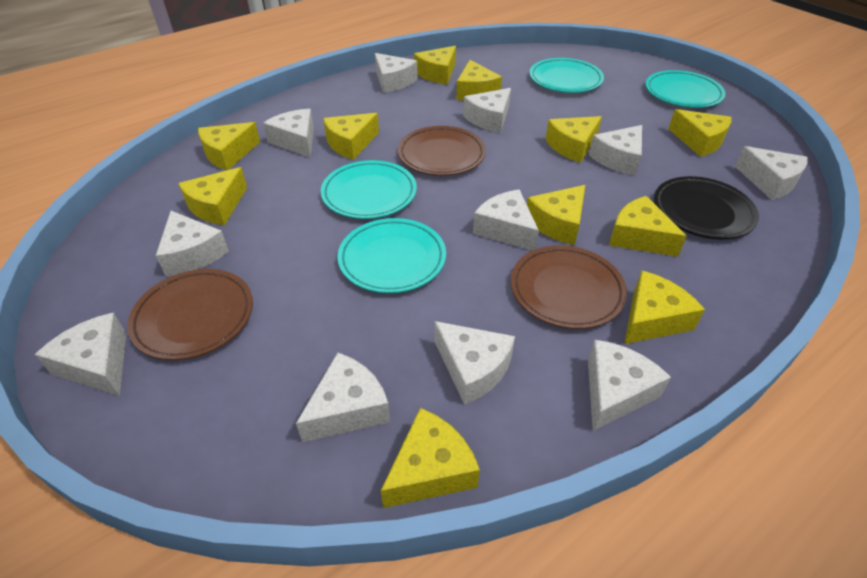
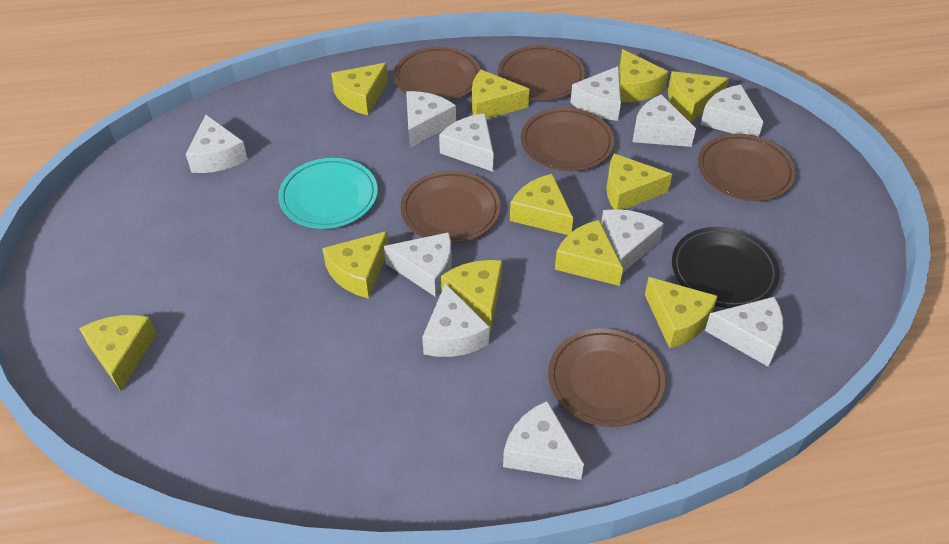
brown plate: 3 -> 6
turquoise plate: 4 -> 1

